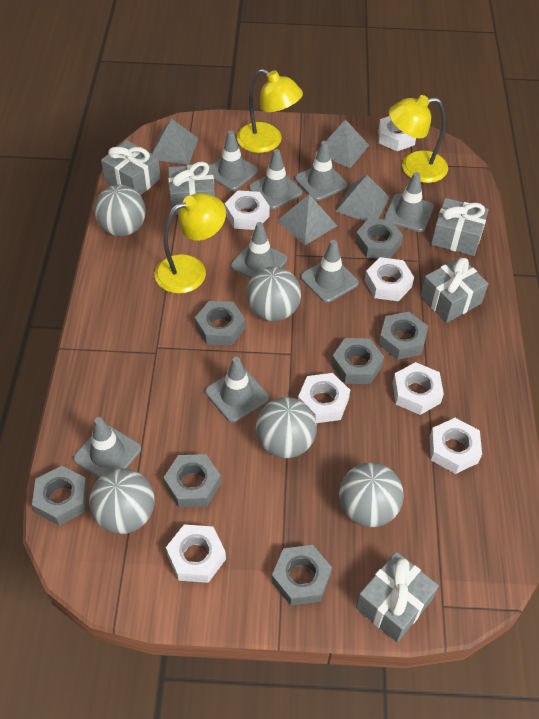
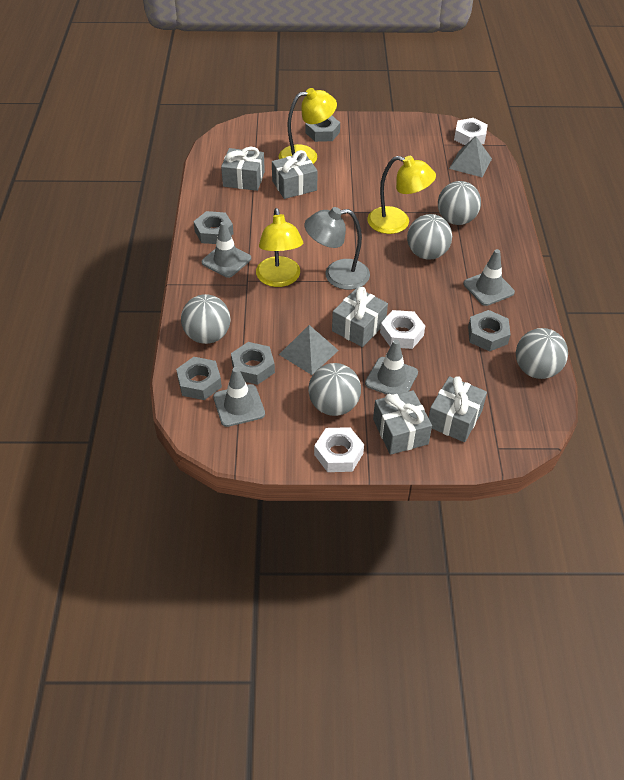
grey lamp: 0 -> 1
grey nut: 7 -> 5
grey pyramid: 4 -> 2
grey traffic cone: 8 -> 4
white nut: 7 -> 3

